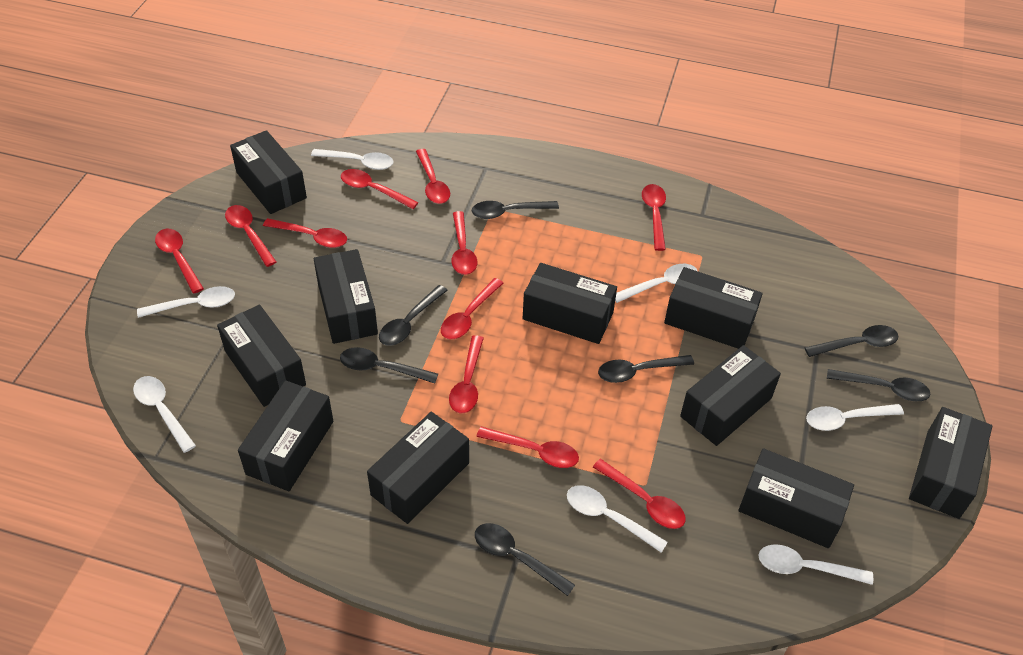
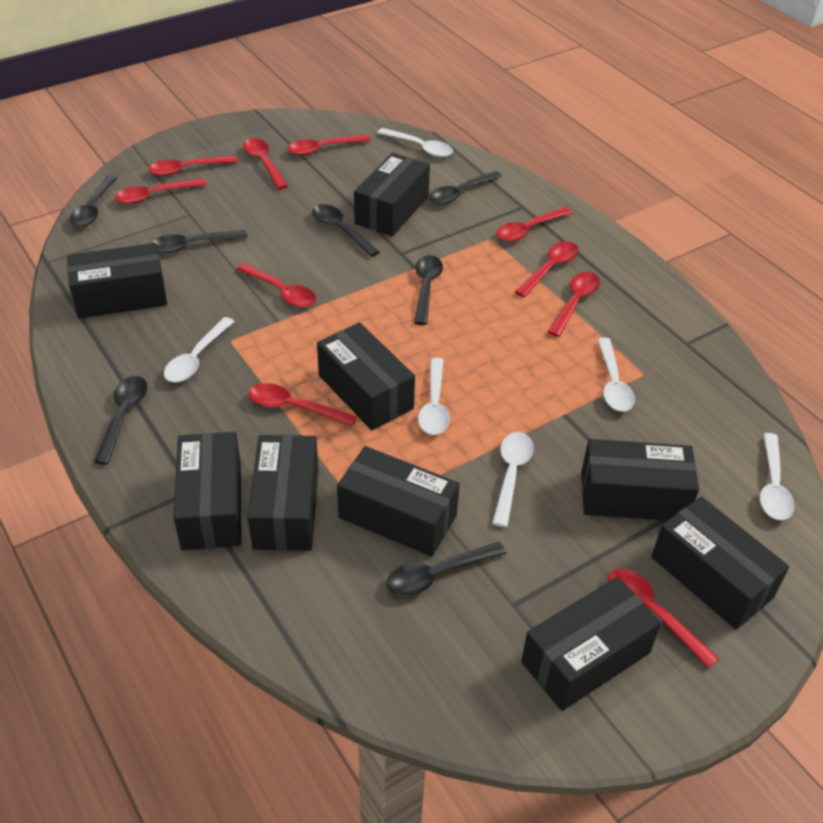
black box: 10 -> 9
red spoon: 11 -> 10
white spoon: 7 -> 6

